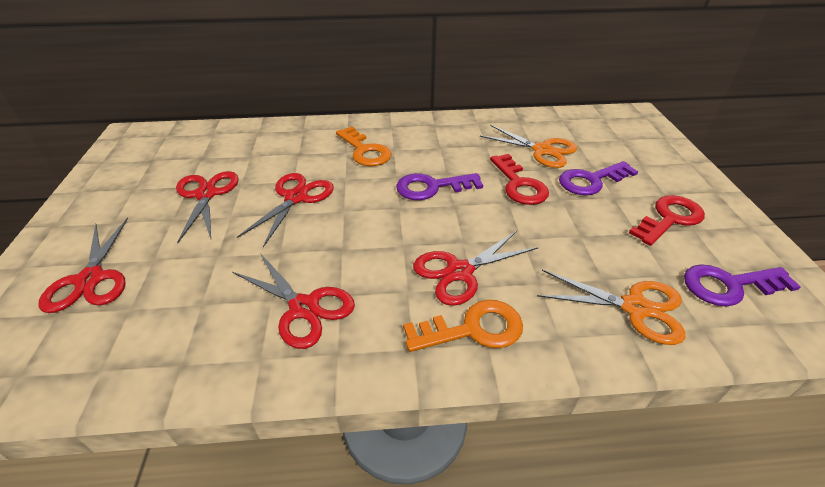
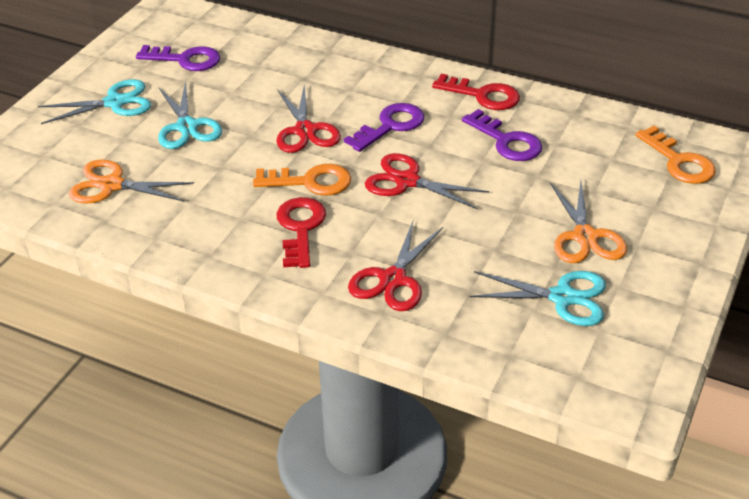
red scissors: 5 -> 3
turquoise scissors: 0 -> 3

